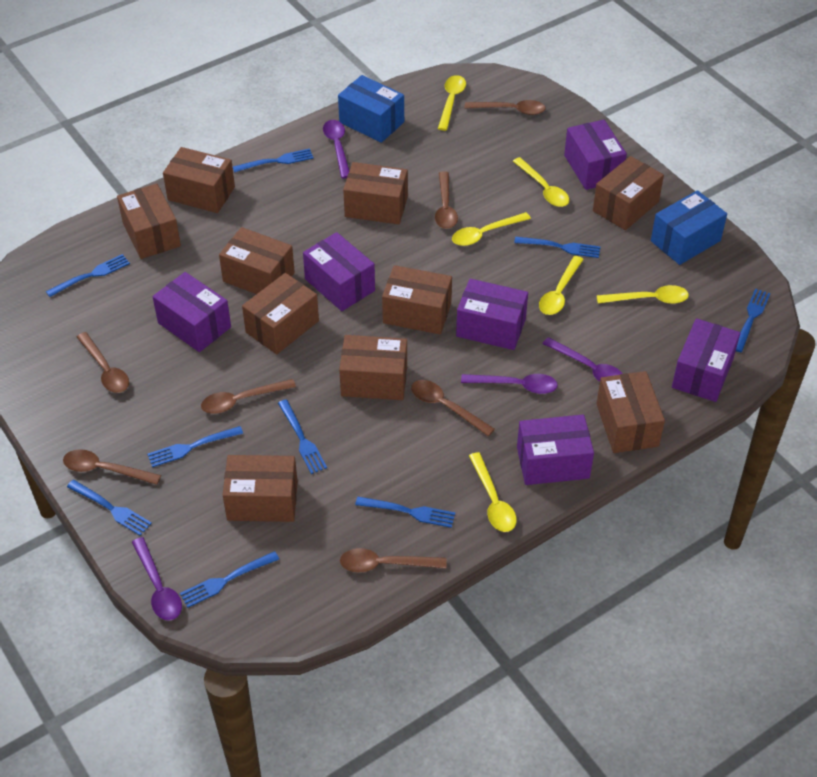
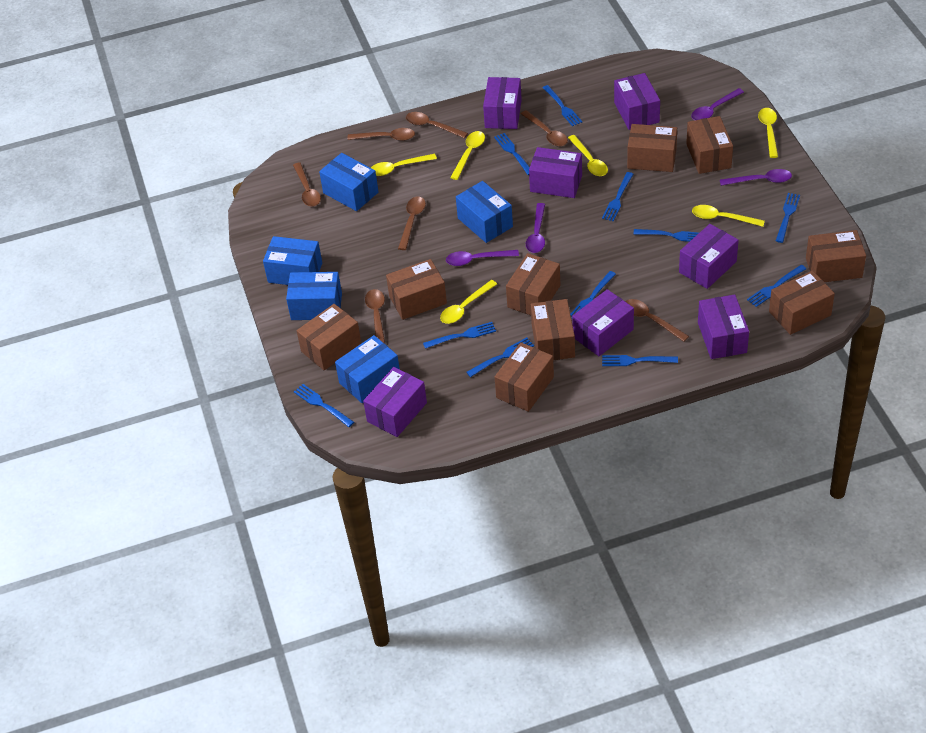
blue box: 2 -> 5
blue fork: 9 -> 11
brown box: 10 -> 9
purple box: 6 -> 7

